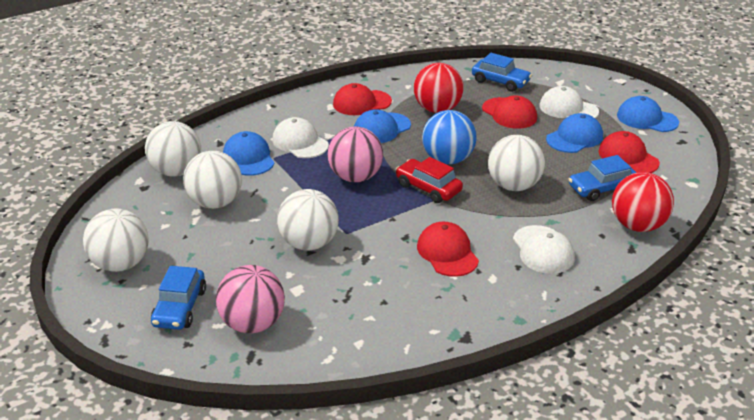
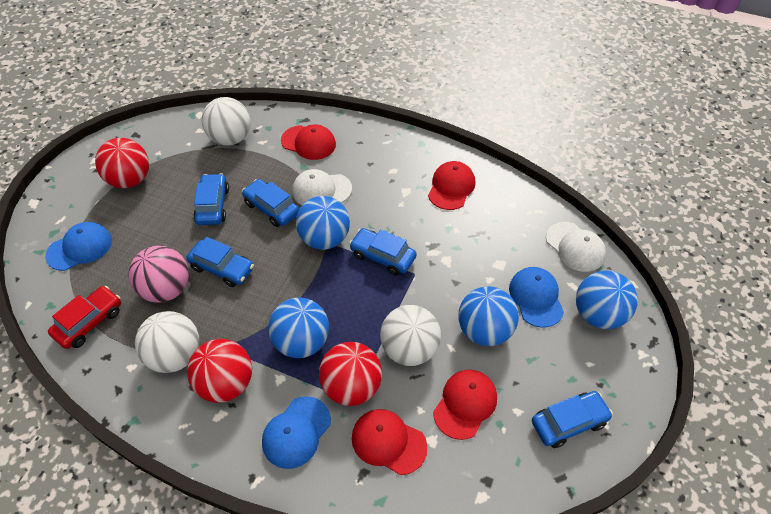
blue ball: 1 -> 4
blue cap: 4 -> 3
blue car: 3 -> 5
pink ball: 2 -> 1
red ball: 2 -> 3
white ball: 5 -> 3
white cap: 3 -> 2

